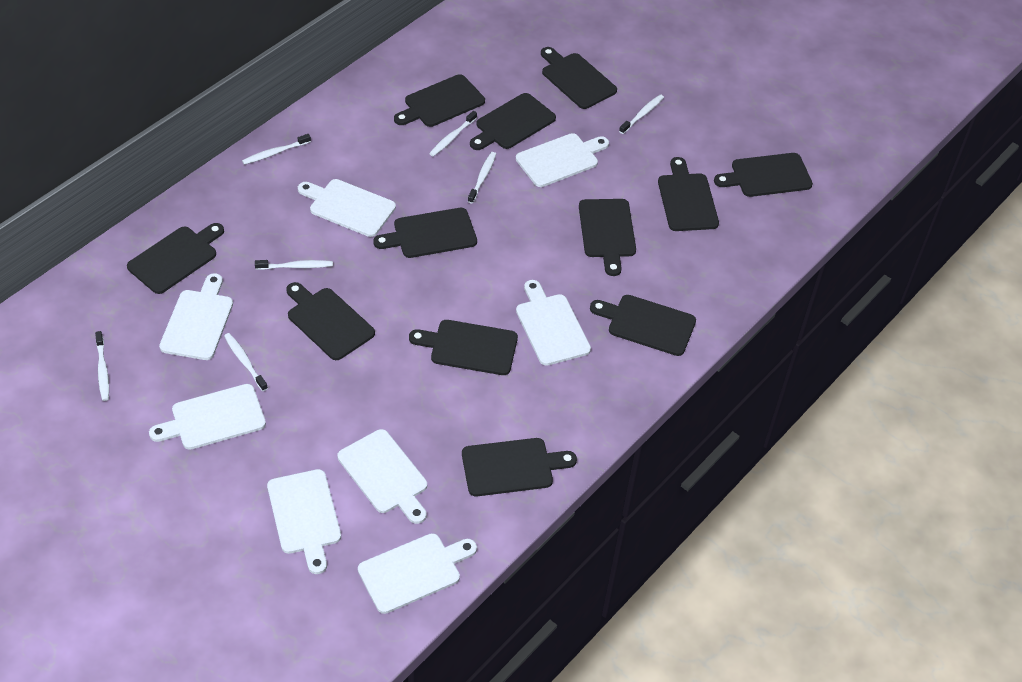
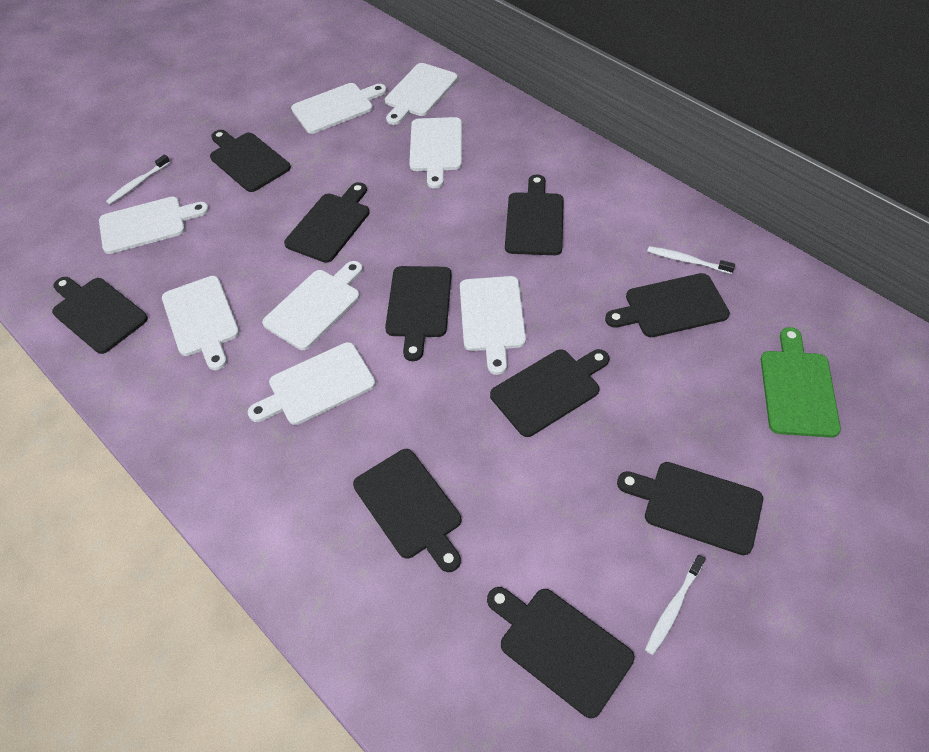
black cutting board: 12 -> 10
green cutting board: 0 -> 1
white toothbrush: 7 -> 3

